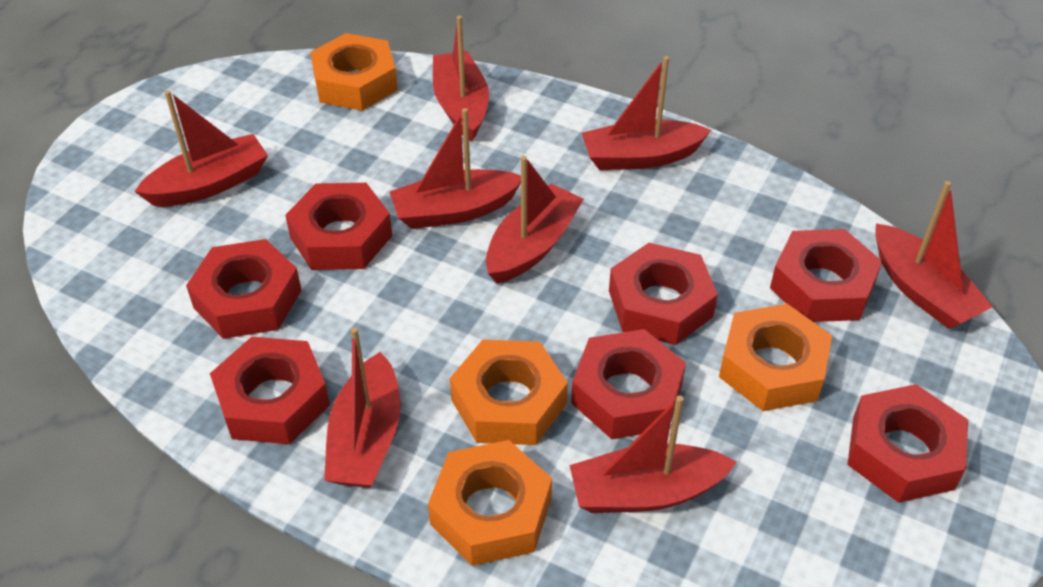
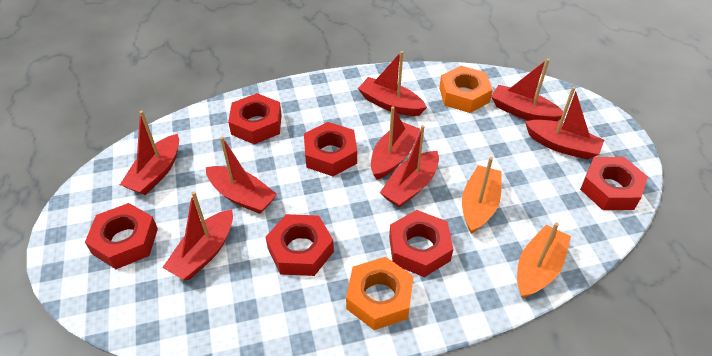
orange boat: 0 -> 2
orange nut: 4 -> 2
red nut: 7 -> 6

